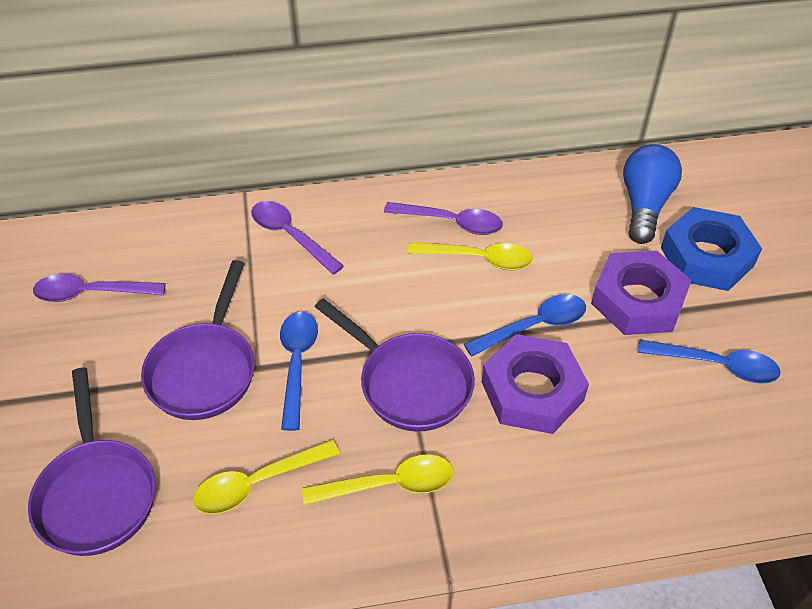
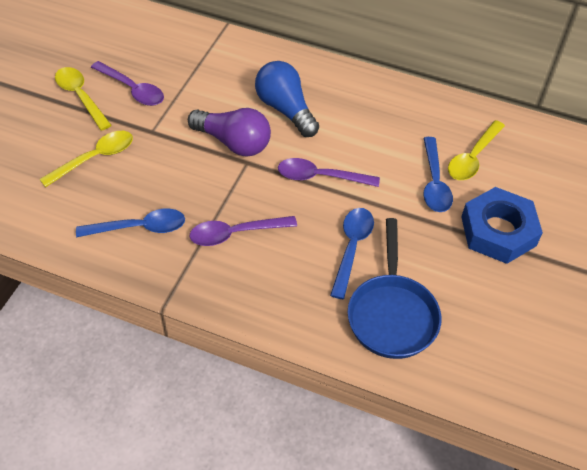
blue pan: 0 -> 1
purple light bulb: 0 -> 1
purple nut: 2 -> 0
purple pan: 3 -> 0

